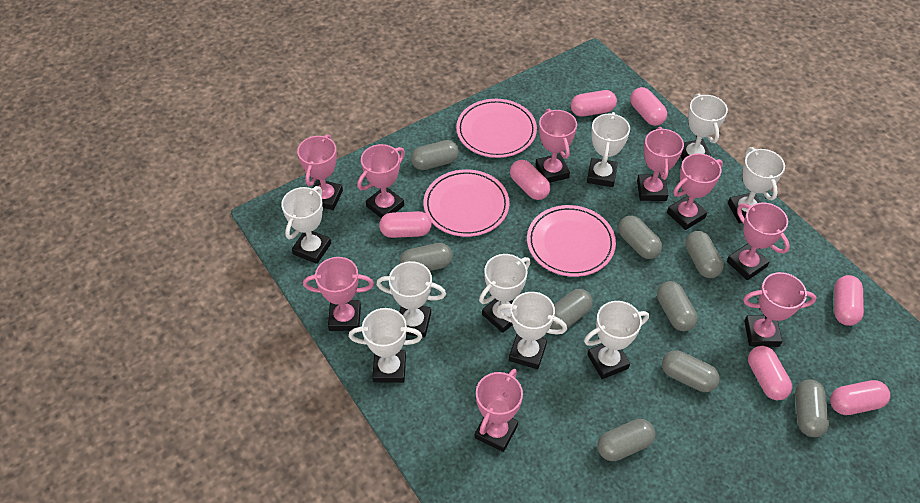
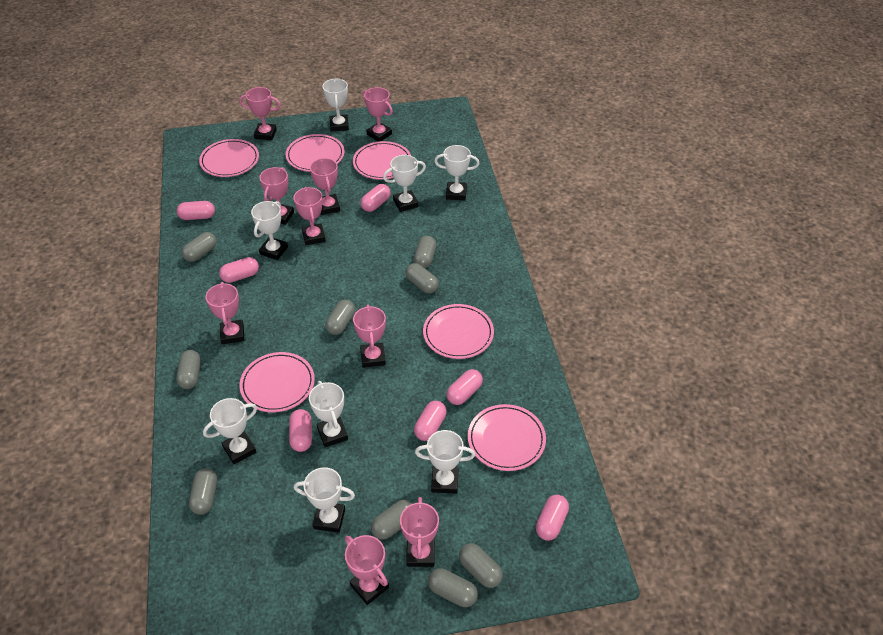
pink plate: 3 -> 6
white trophy: 9 -> 8

